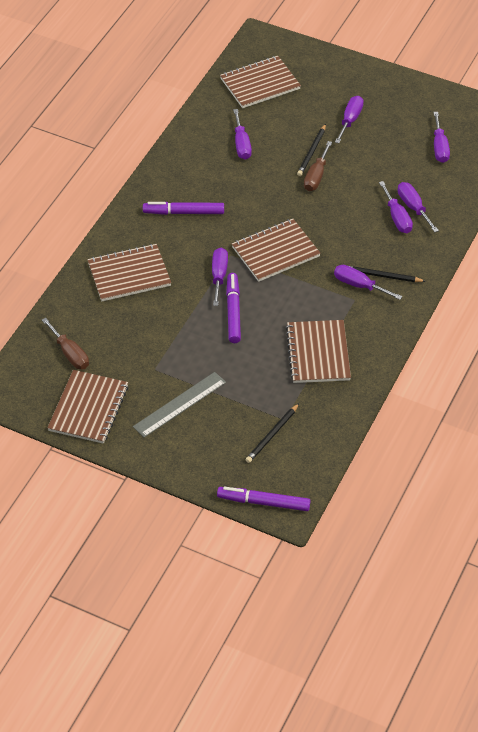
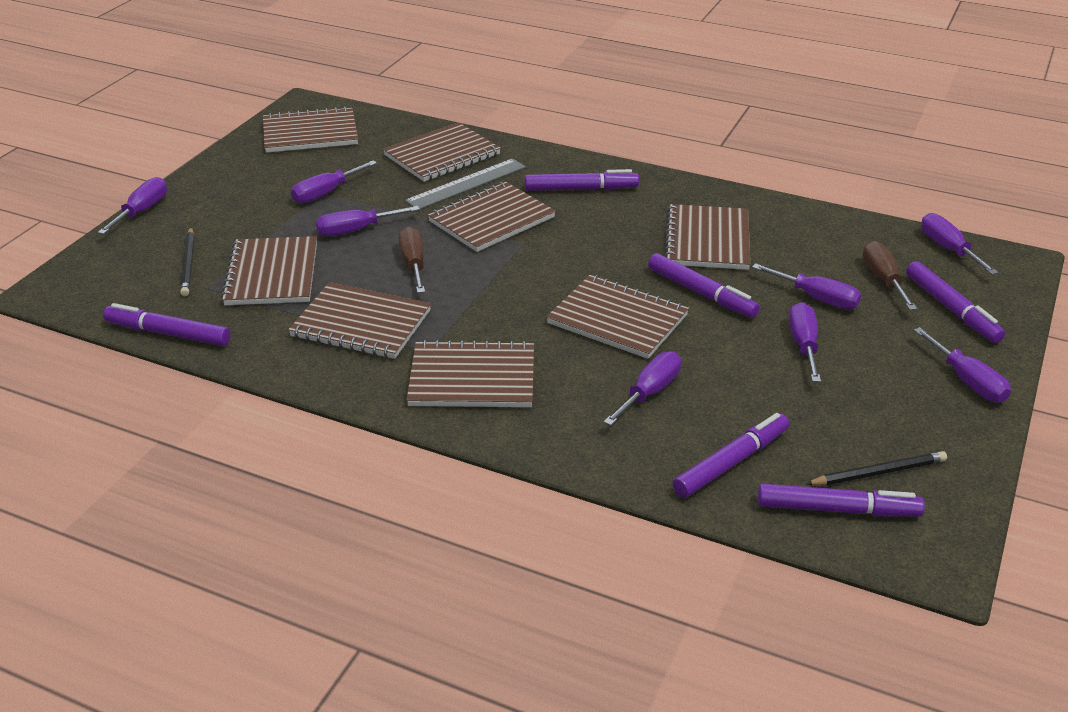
black pencil: 3 -> 2
brown notebook: 5 -> 8
purple marker: 3 -> 6
purple screwdriver: 7 -> 8

